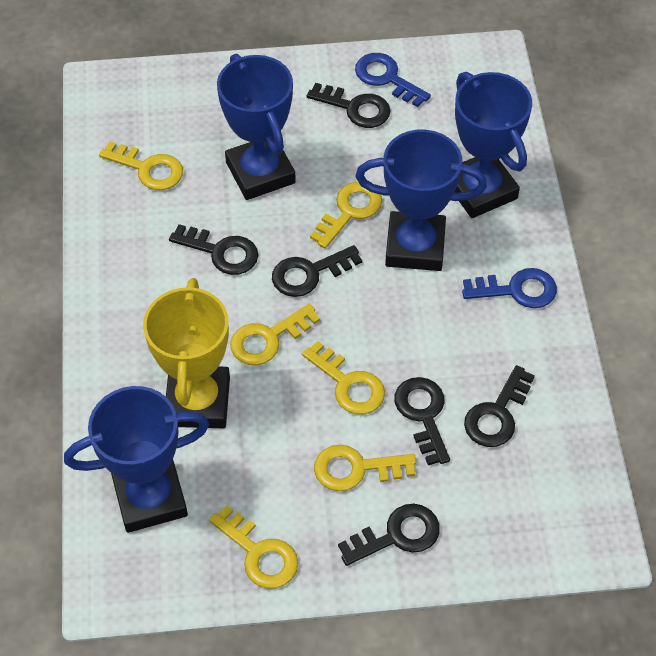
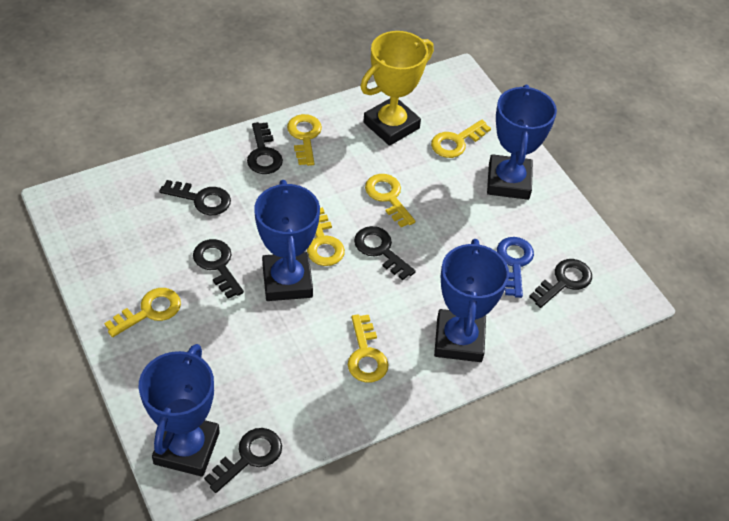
blue key: 2 -> 1

